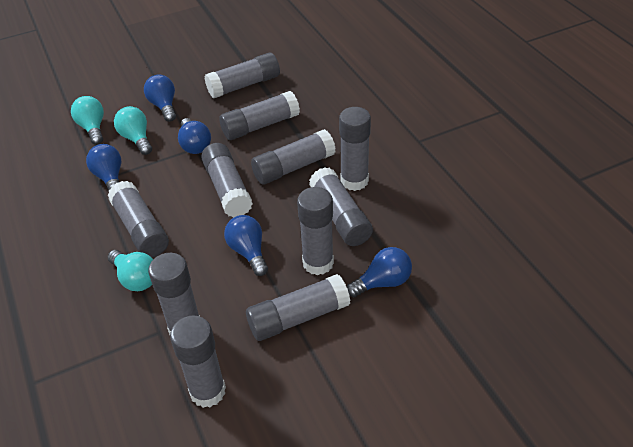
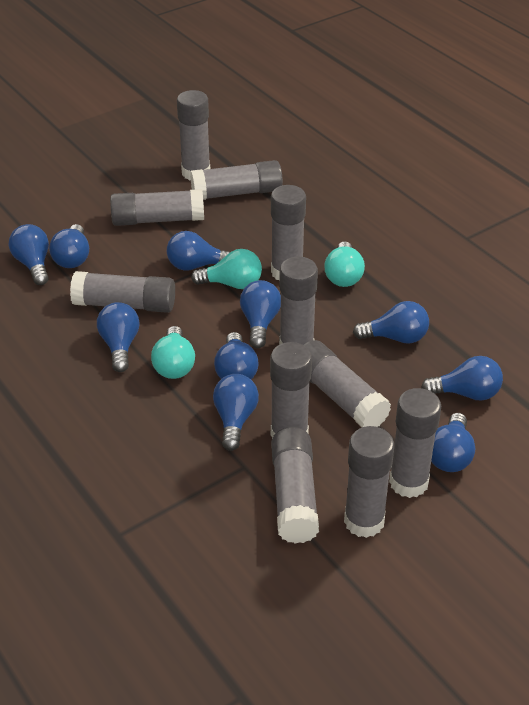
blue light bulb: 5 -> 10

